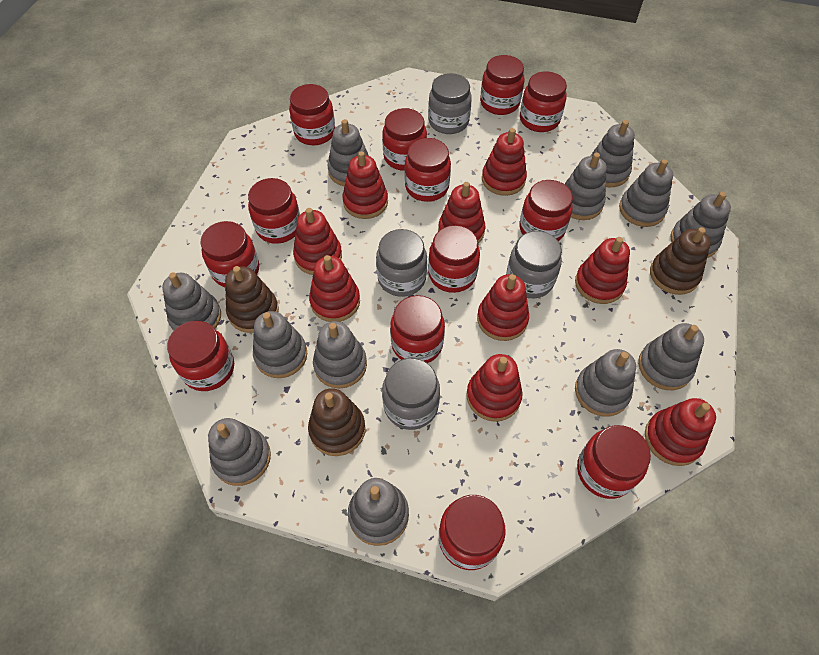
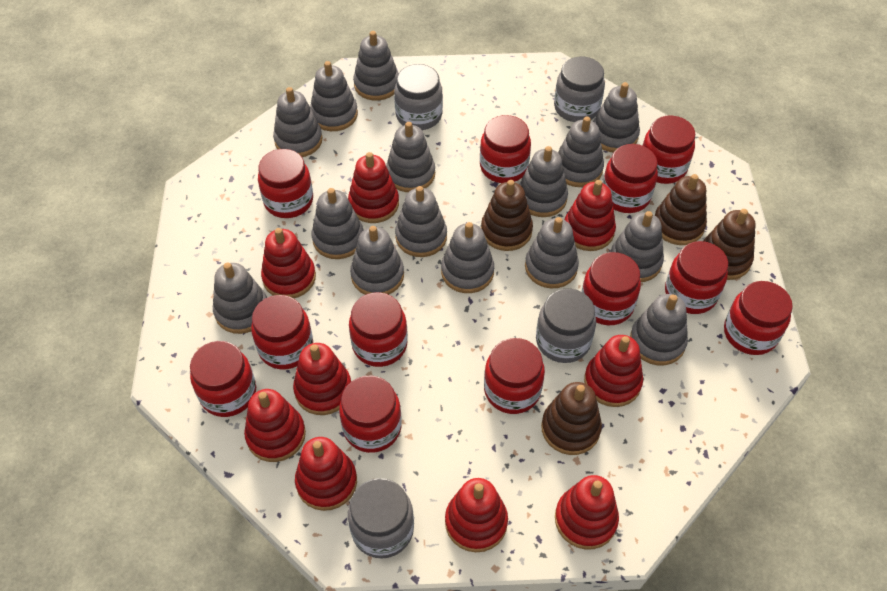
brown stacking toy: 3 -> 4
grey stacking toy: 12 -> 15
red jar: 13 -> 12

